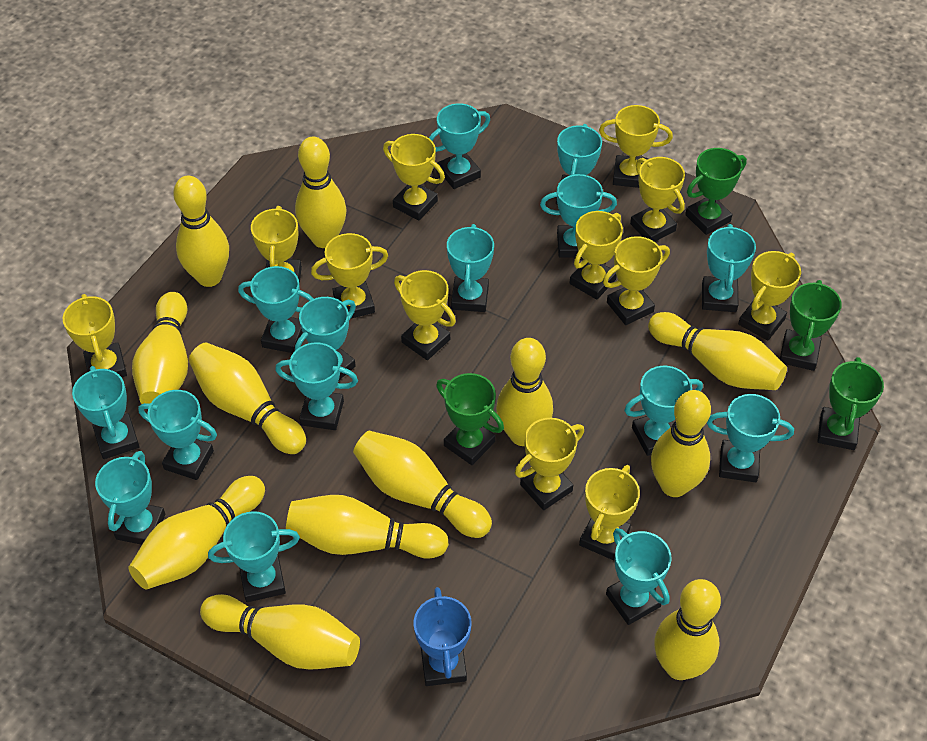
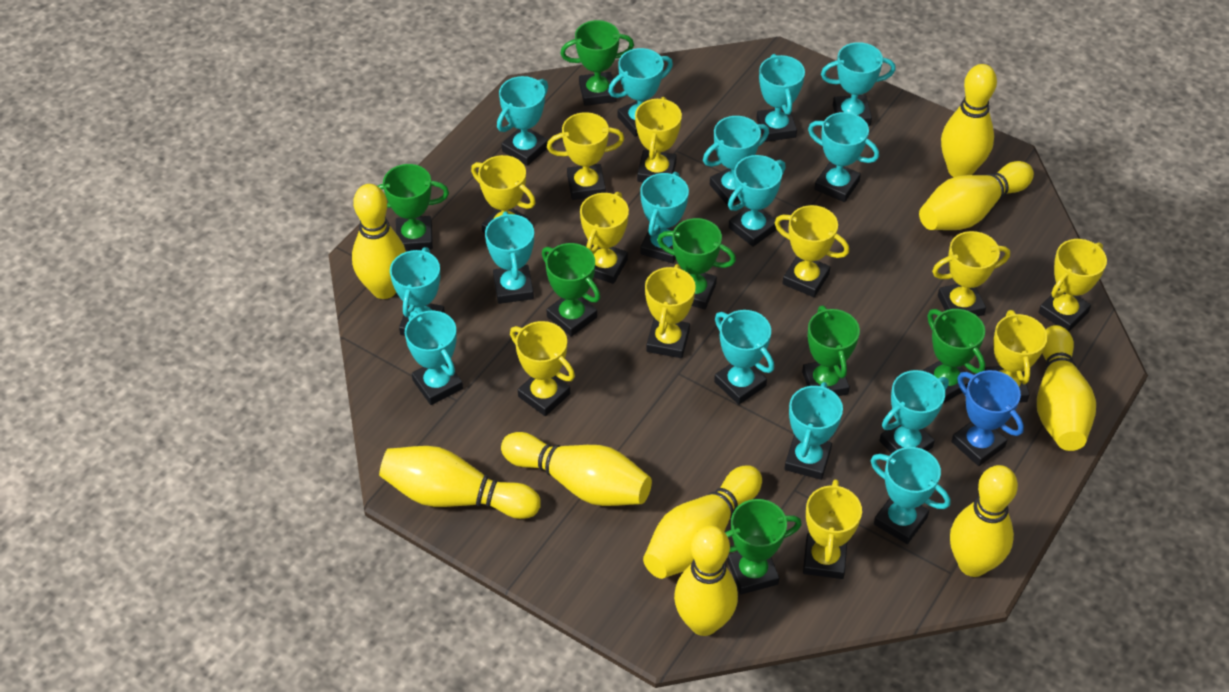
green trophy: 4 -> 7
yellow bowling pin: 12 -> 9
yellow trophy: 12 -> 11

